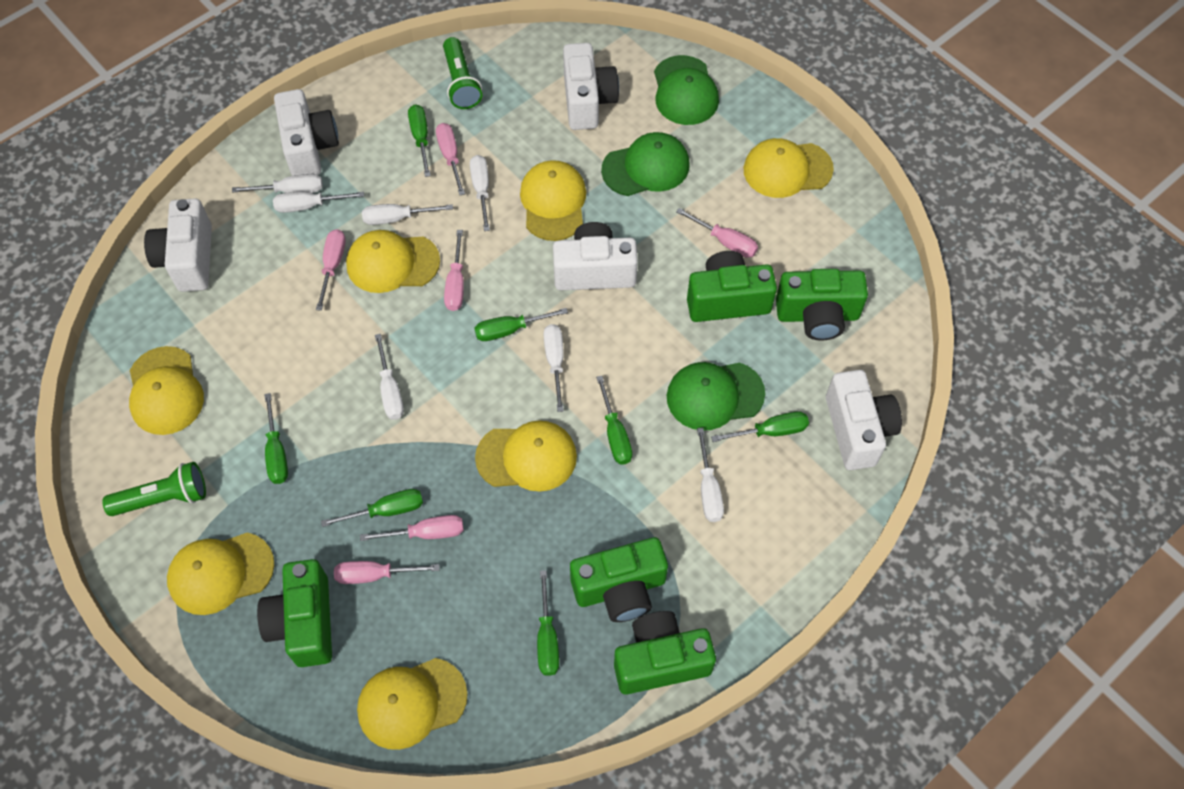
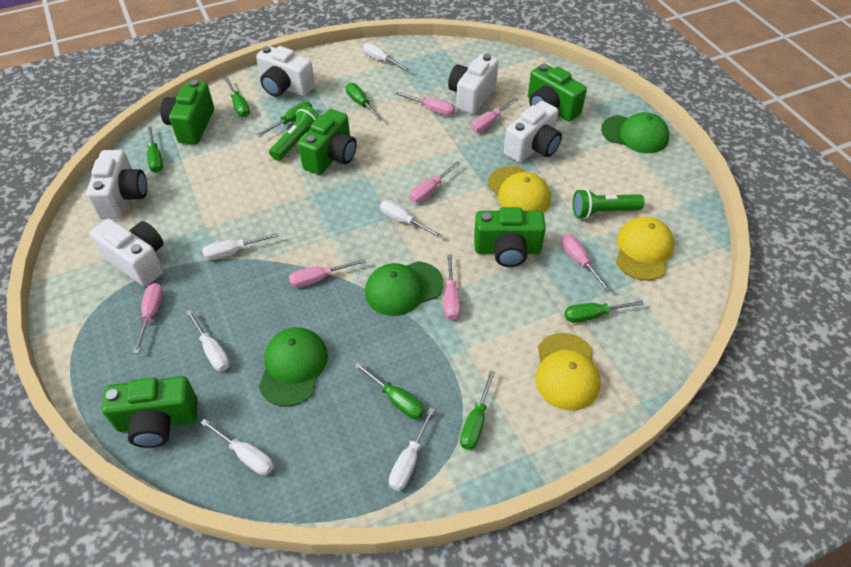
pink screwdriver: 6 -> 7
white screwdriver: 7 -> 6
yellow cap: 7 -> 3

